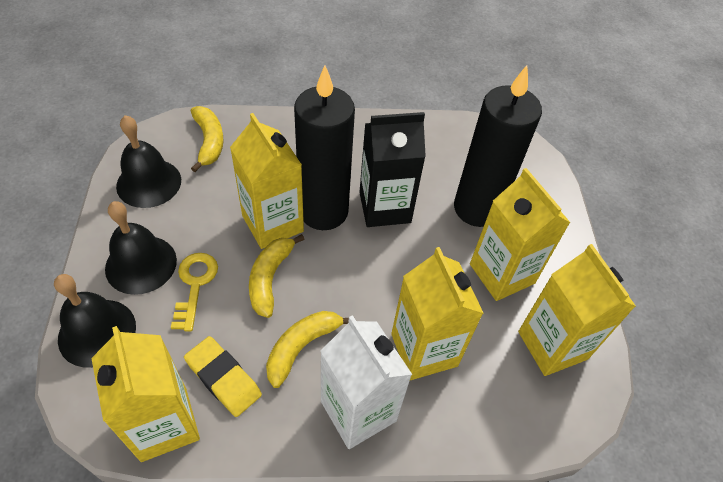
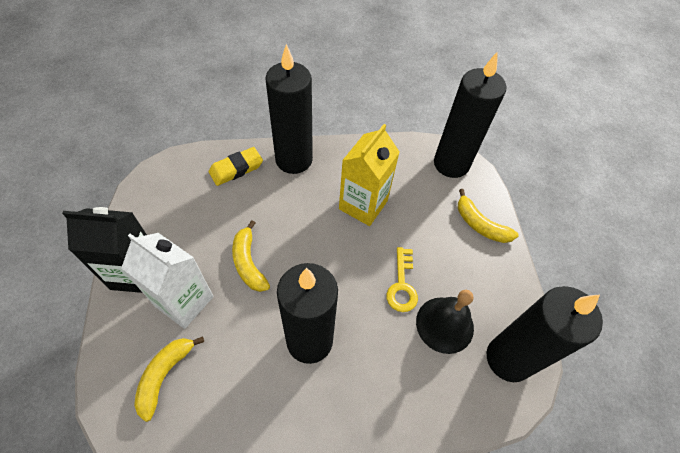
black bell: 3 -> 1
black candle: 2 -> 4
yellow carton: 5 -> 1

